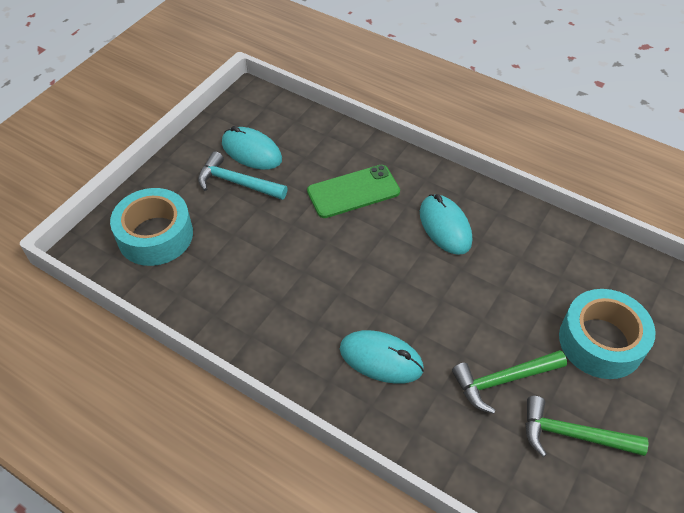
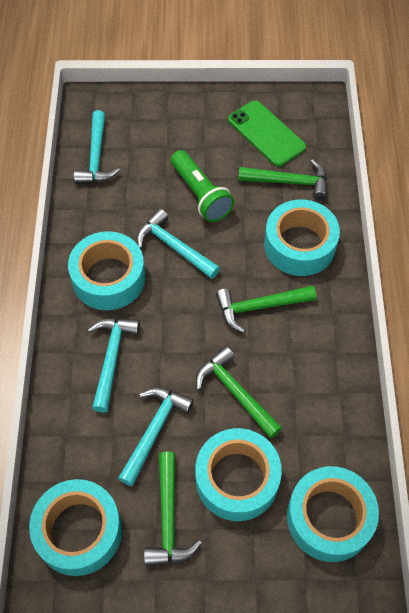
green flashlight: 0 -> 1
green hammer: 2 -> 4
turquoise hammer: 1 -> 4
turquoise mouse: 3 -> 0
turquoise tape: 2 -> 5

